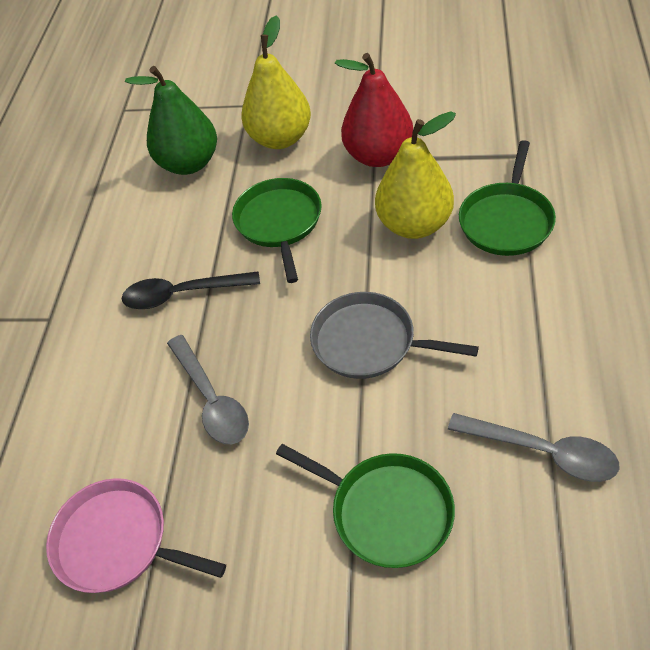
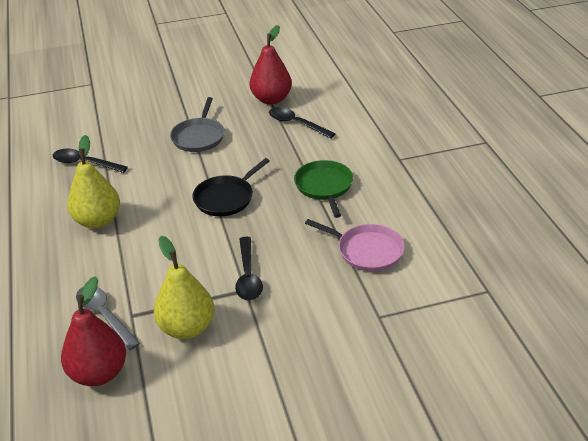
black pan: 0 -> 1
black spoon: 1 -> 3
green pan: 3 -> 1
green pear: 1 -> 0
grey spoon: 2 -> 1
red pear: 1 -> 2

